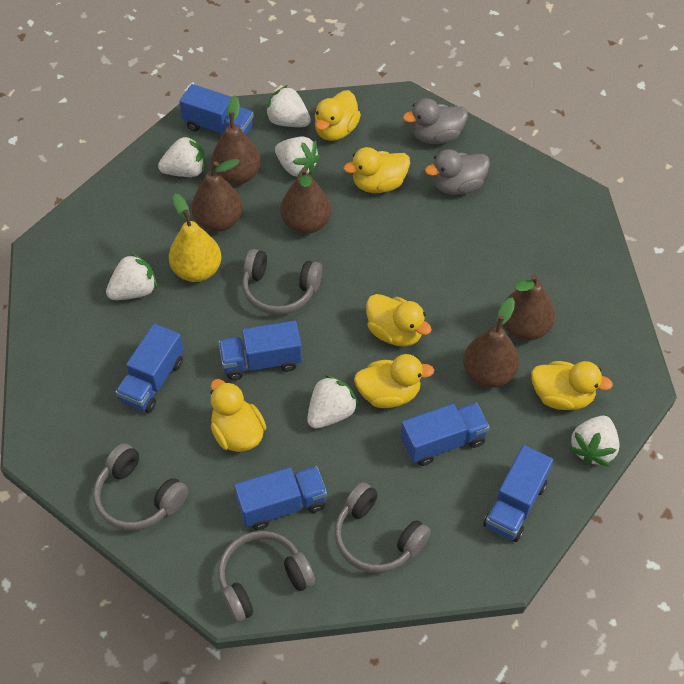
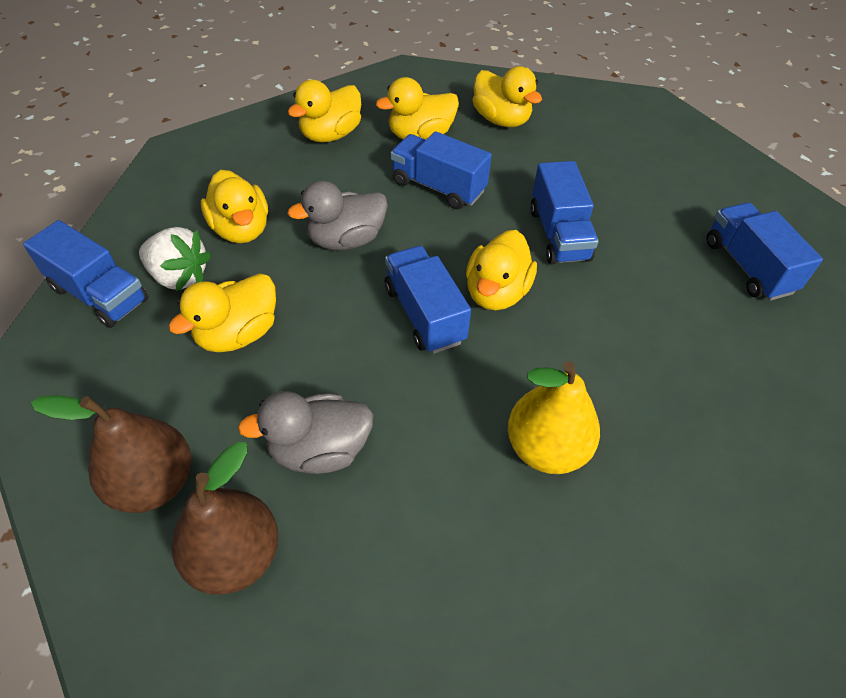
blue truck: 6 -> 5
brown pear: 5 -> 2
grey headphones: 4 -> 0
white strawberry: 6 -> 1

